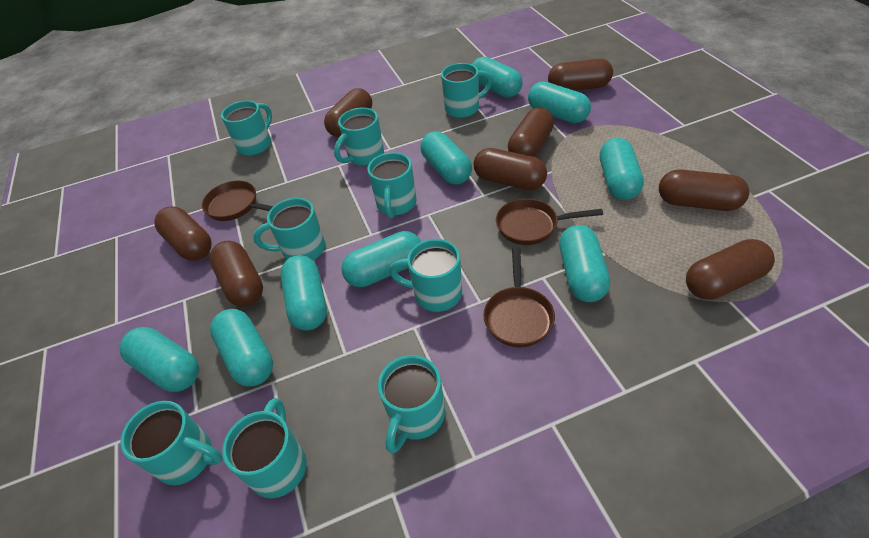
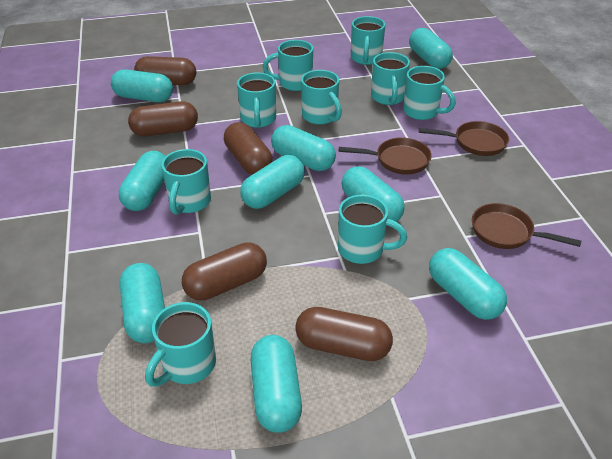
brown capsule: 8 -> 5

